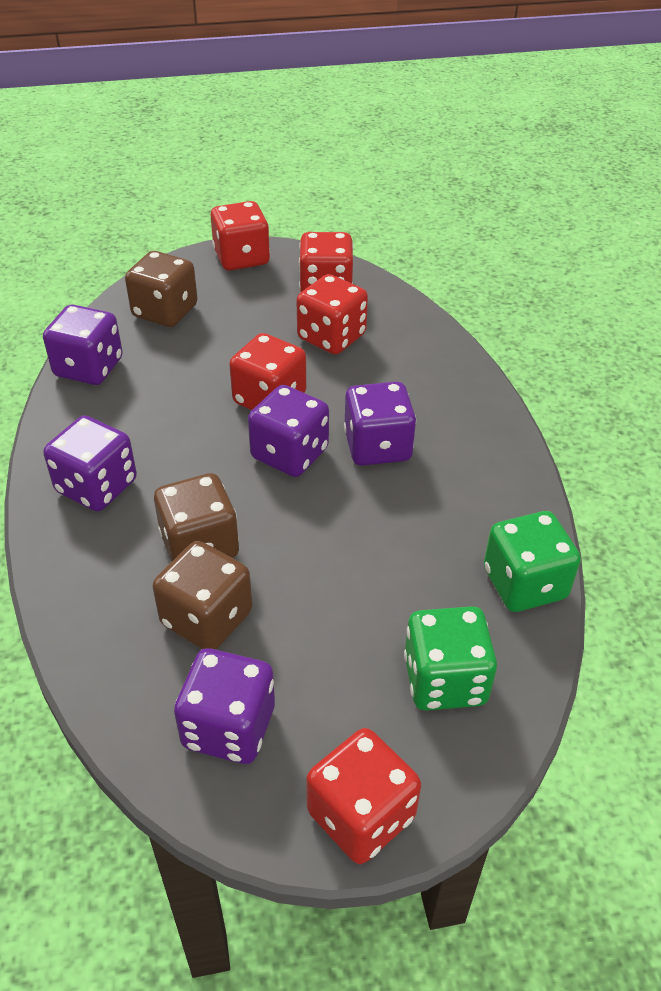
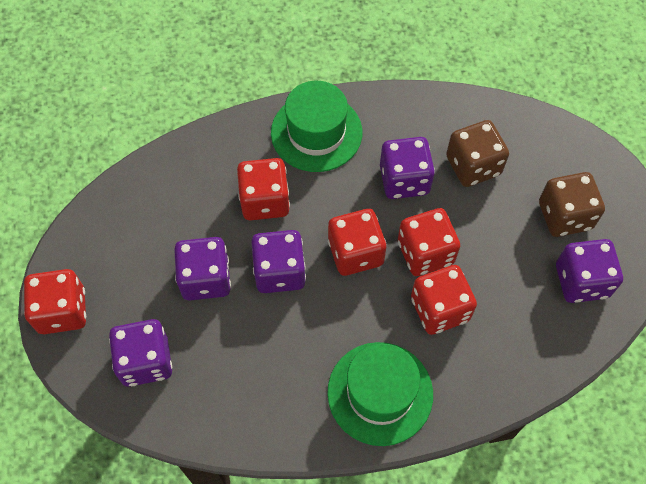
brown dice: 3 -> 2
green dice: 2 -> 0
green hat: 0 -> 2

